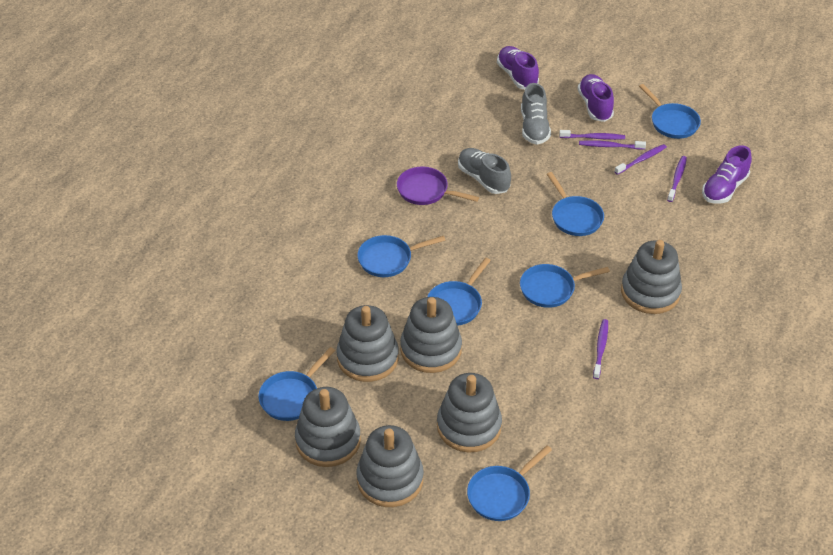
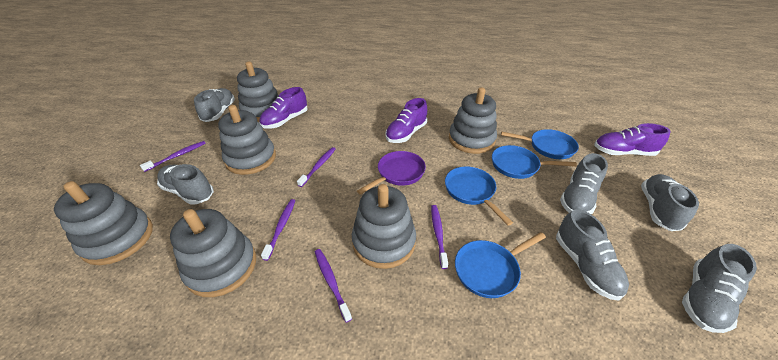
blue pan: 7 -> 4
grey shoe: 2 -> 6

